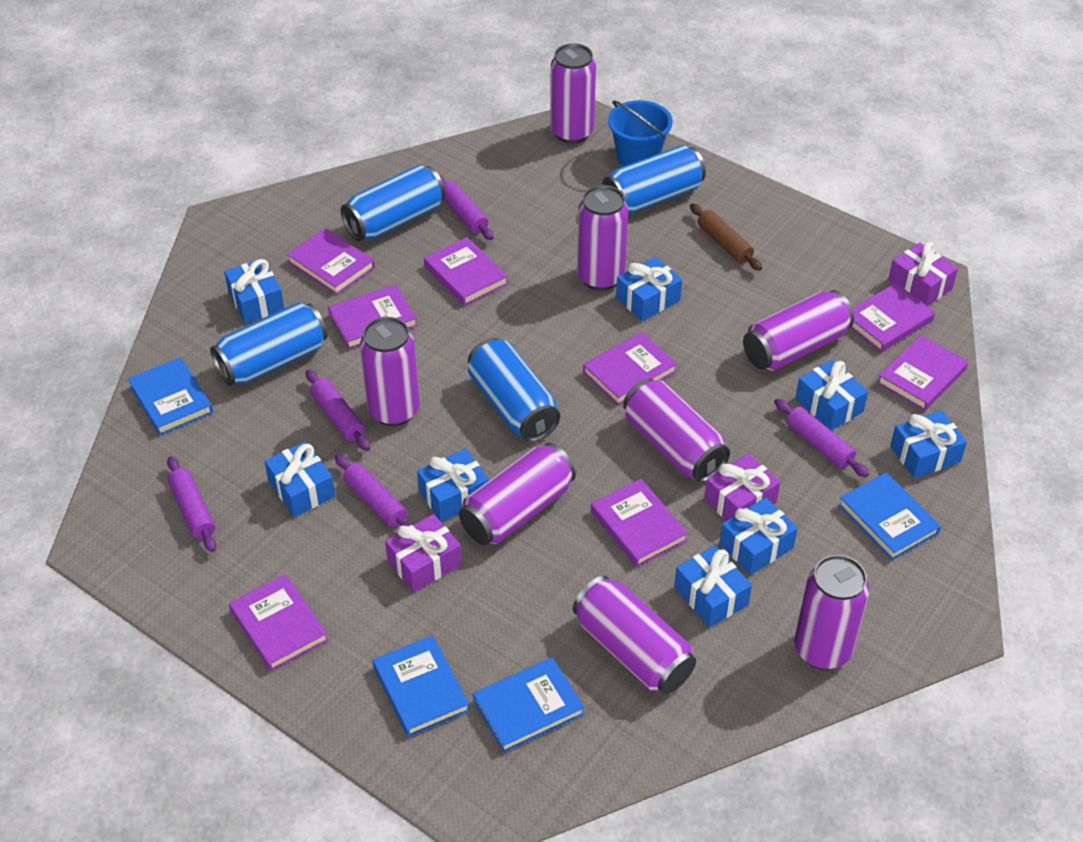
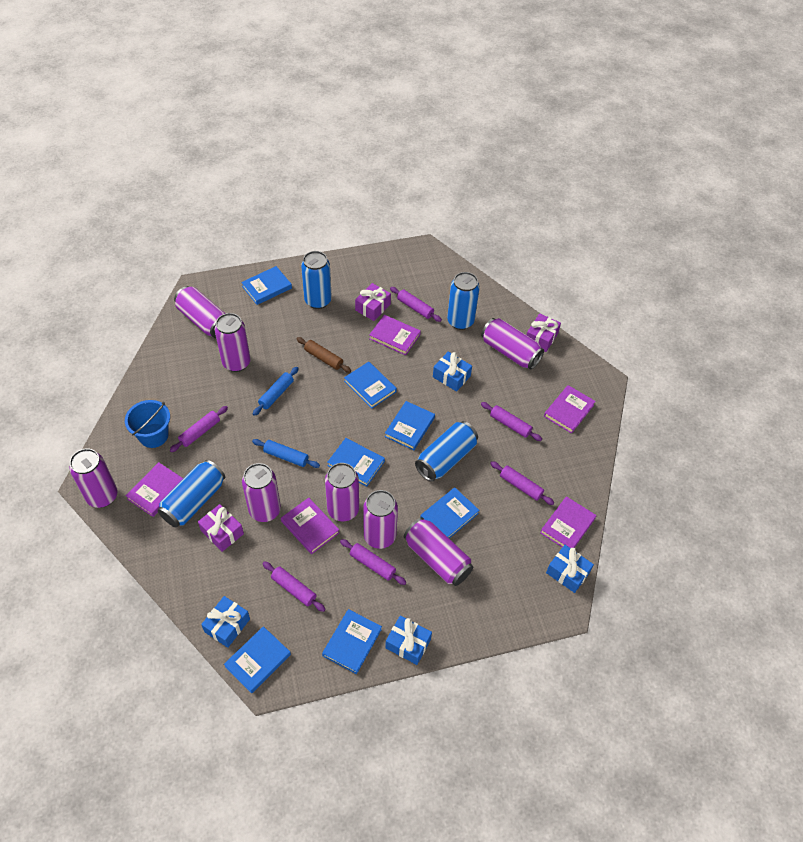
blue book: 4 -> 7
blue gift: 8 -> 4
blue rolling pin: 0 -> 2
purple book: 8 -> 5
purple rolling pin: 5 -> 6

